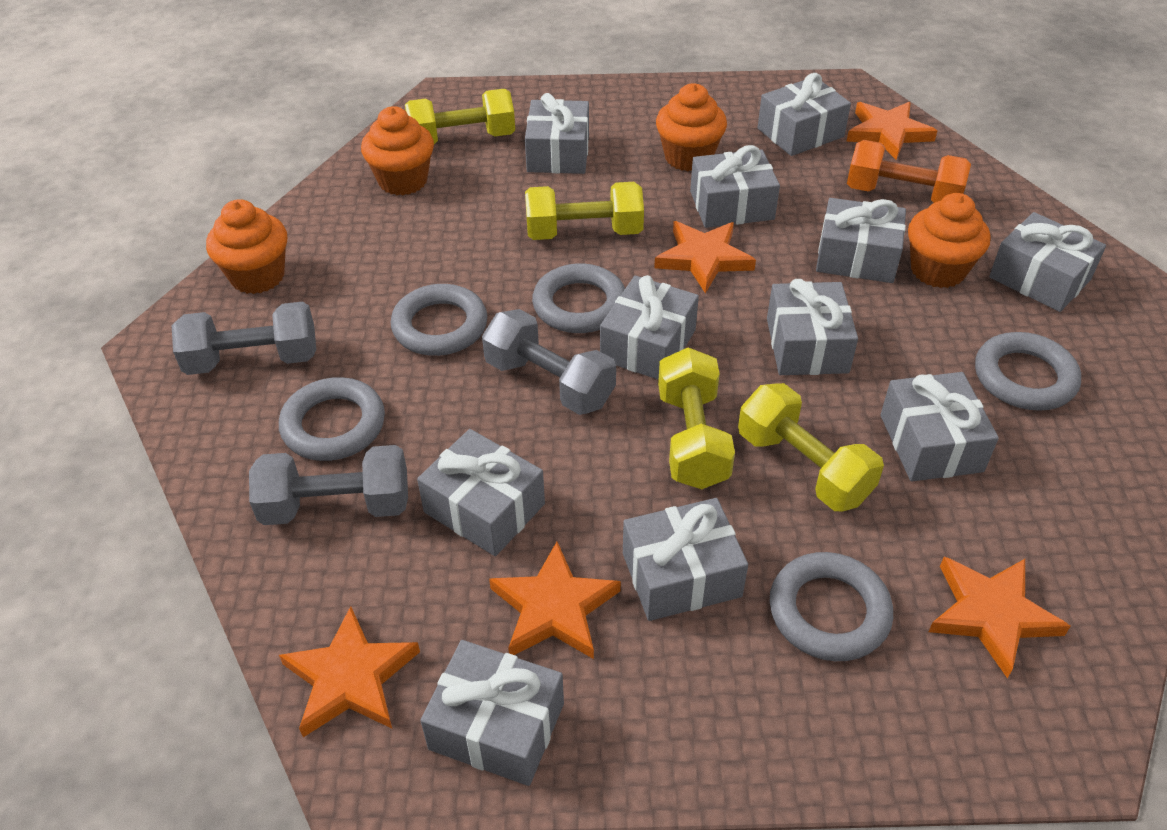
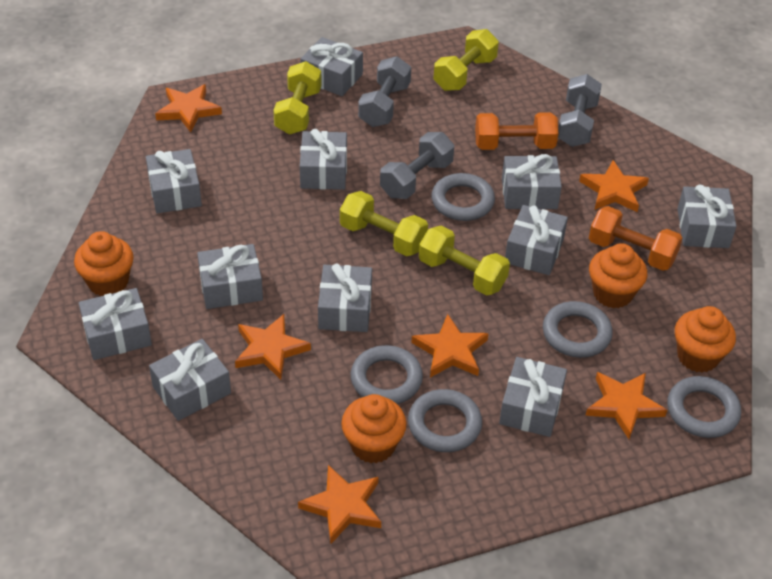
orange dumbbell: 1 -> 2
orange star: 5 -> 6

